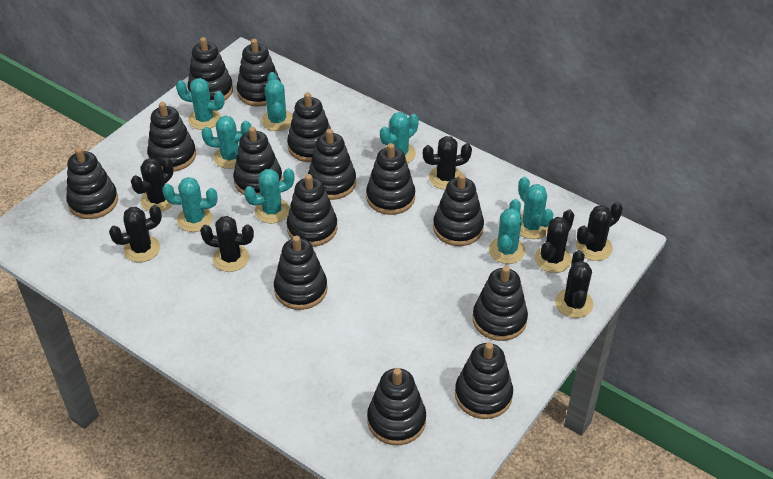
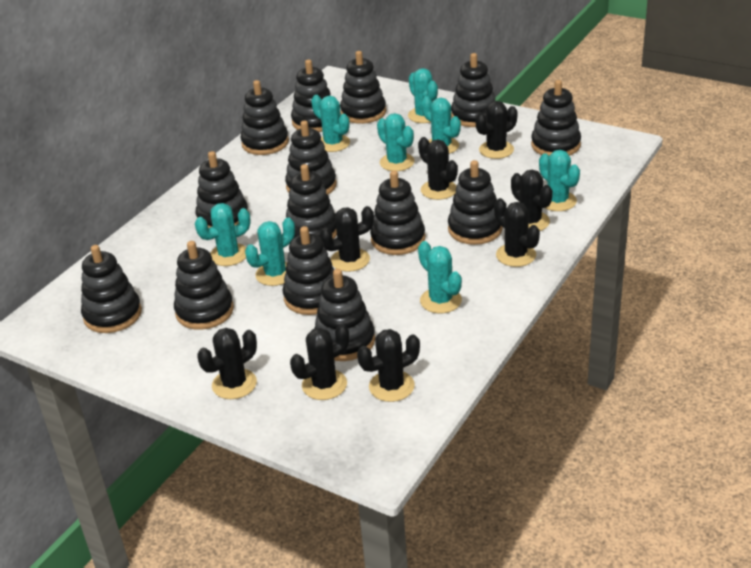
black cactus: 7 -> 8

